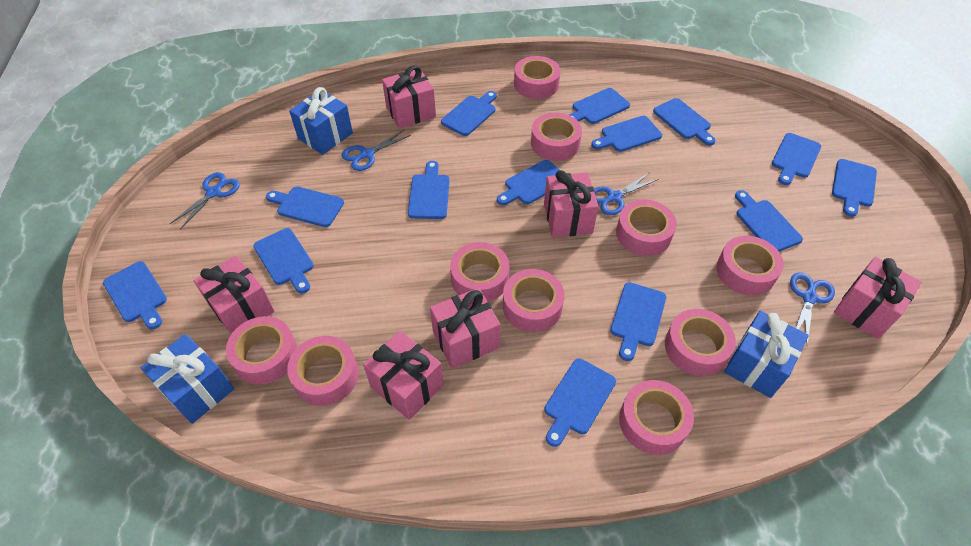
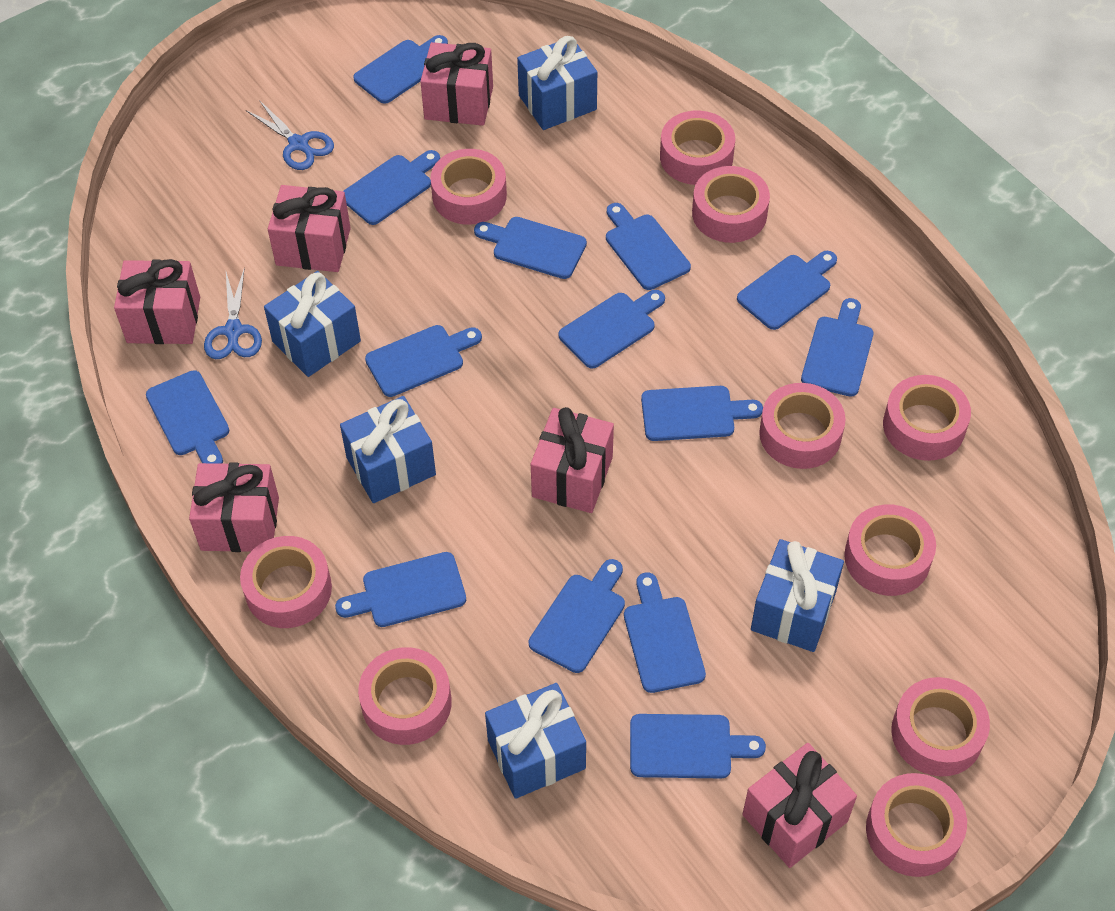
blue gift: 3 -> 5
blue scissors: 4 -> 2

